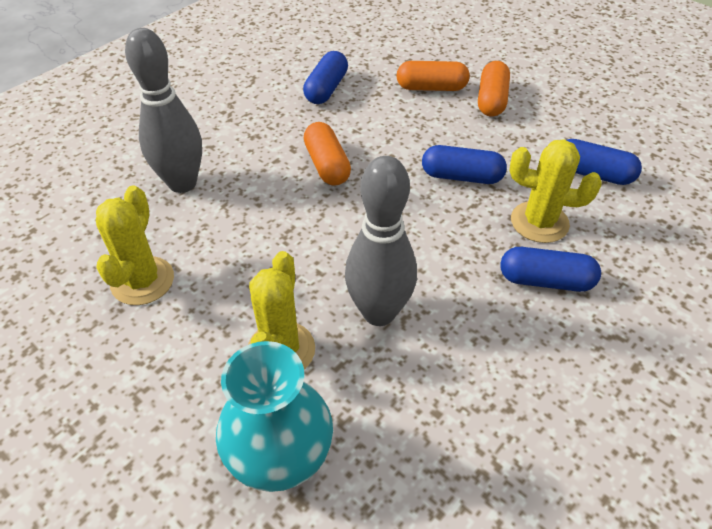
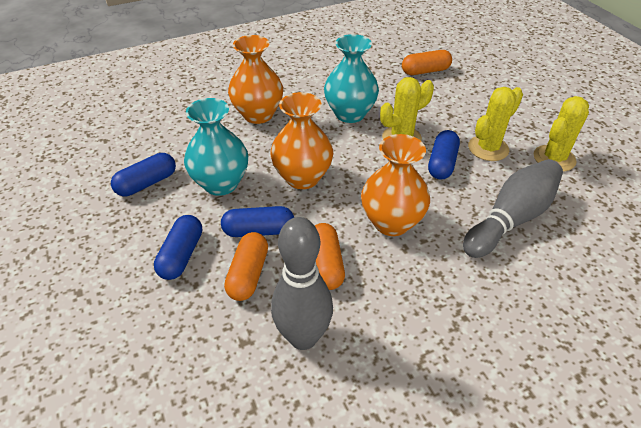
orange vase: 0 -> 3
turquoise vase: 1 -> 2

